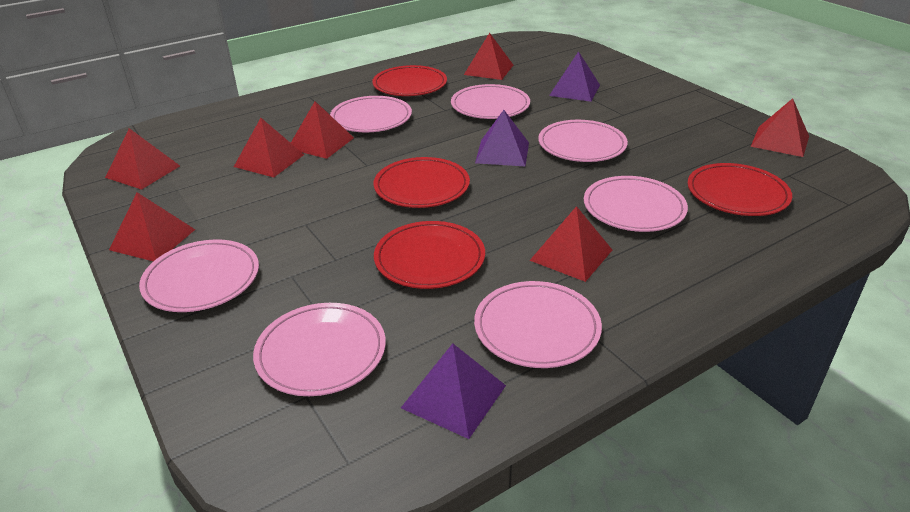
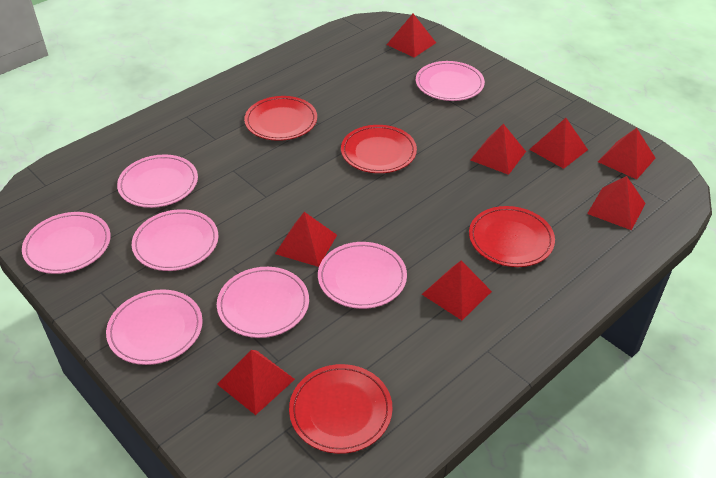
purple pyramid: 3 -> 0
red pyramid: 7 -> 8

